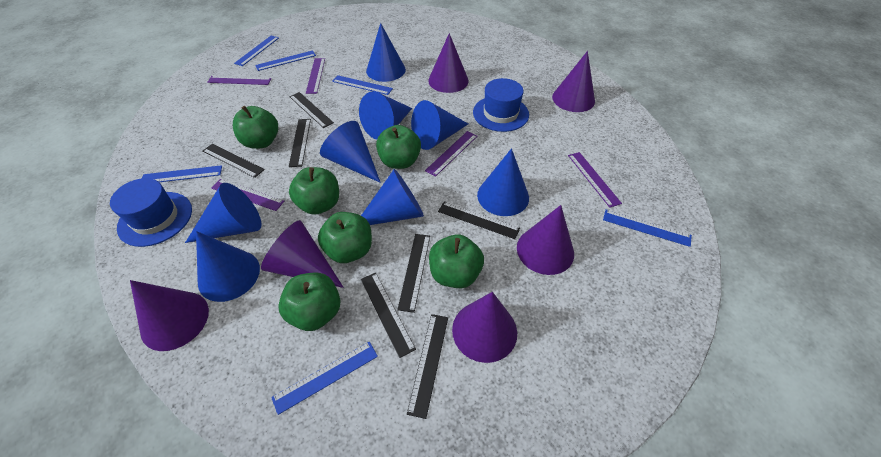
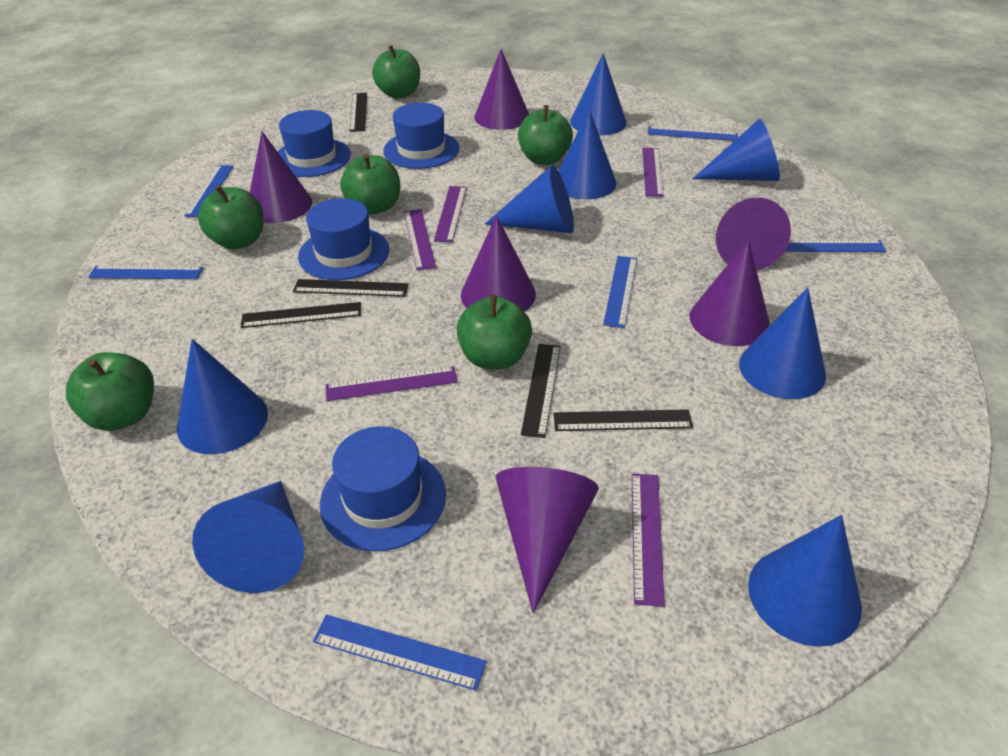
black ruler: 7 -> 5
blue hat: 2 -> 4

